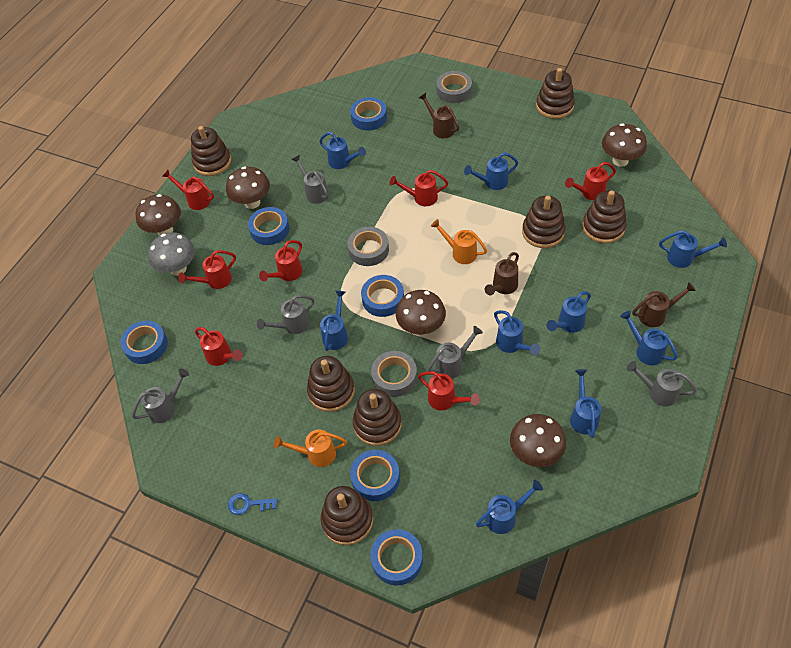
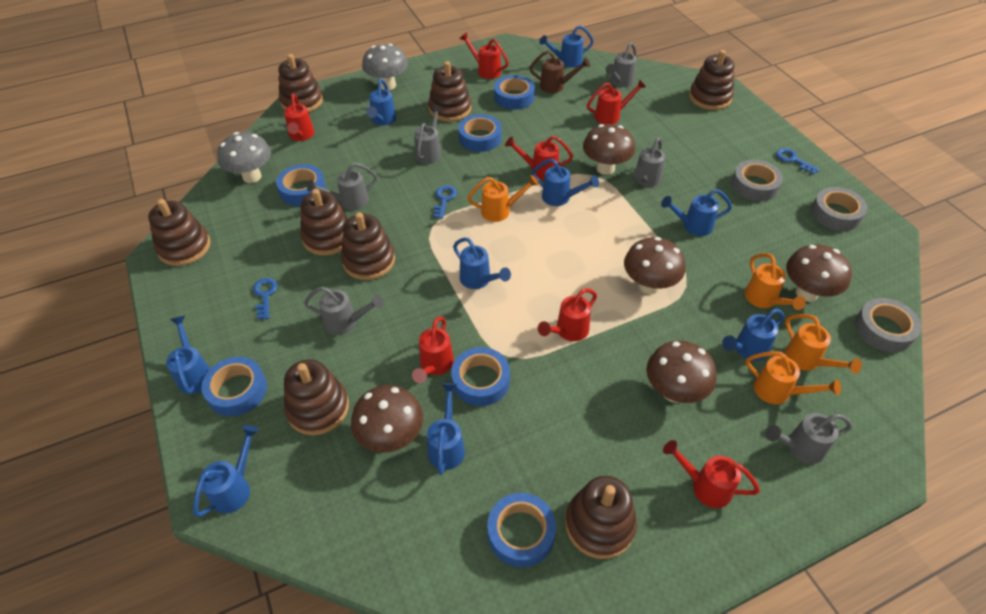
blue key: 1 -> 3
brown stacking toy: 7 -> 8
brown watering can: 3 -> 1
grey mushroom: 1 -> 2
grey watering can: 5 -> 6
orange watering can: 2 -> 4

